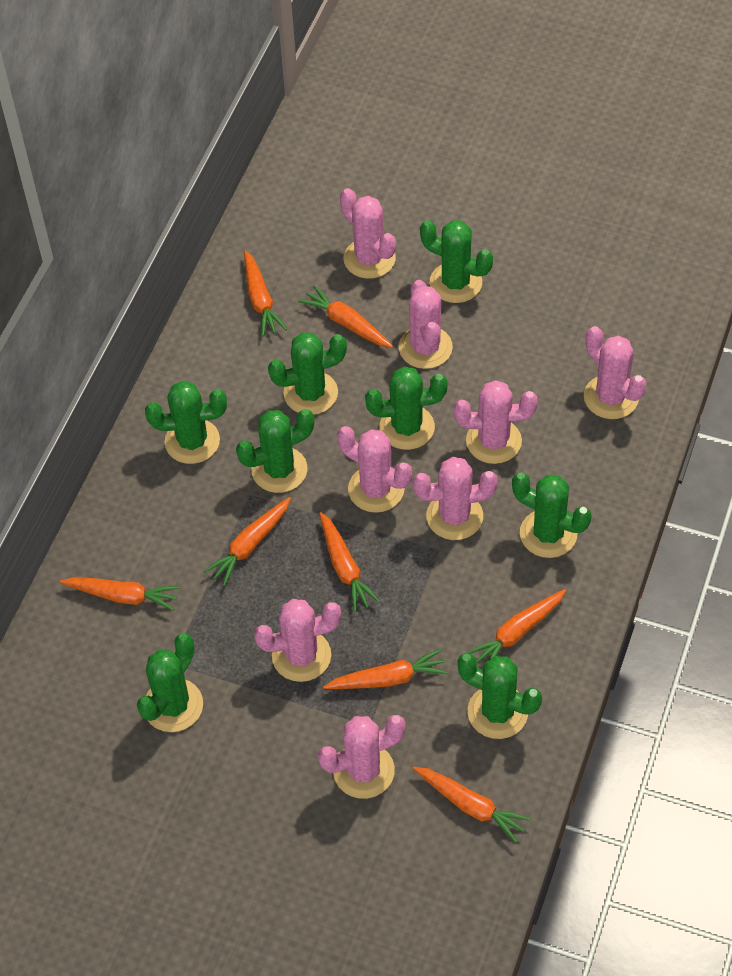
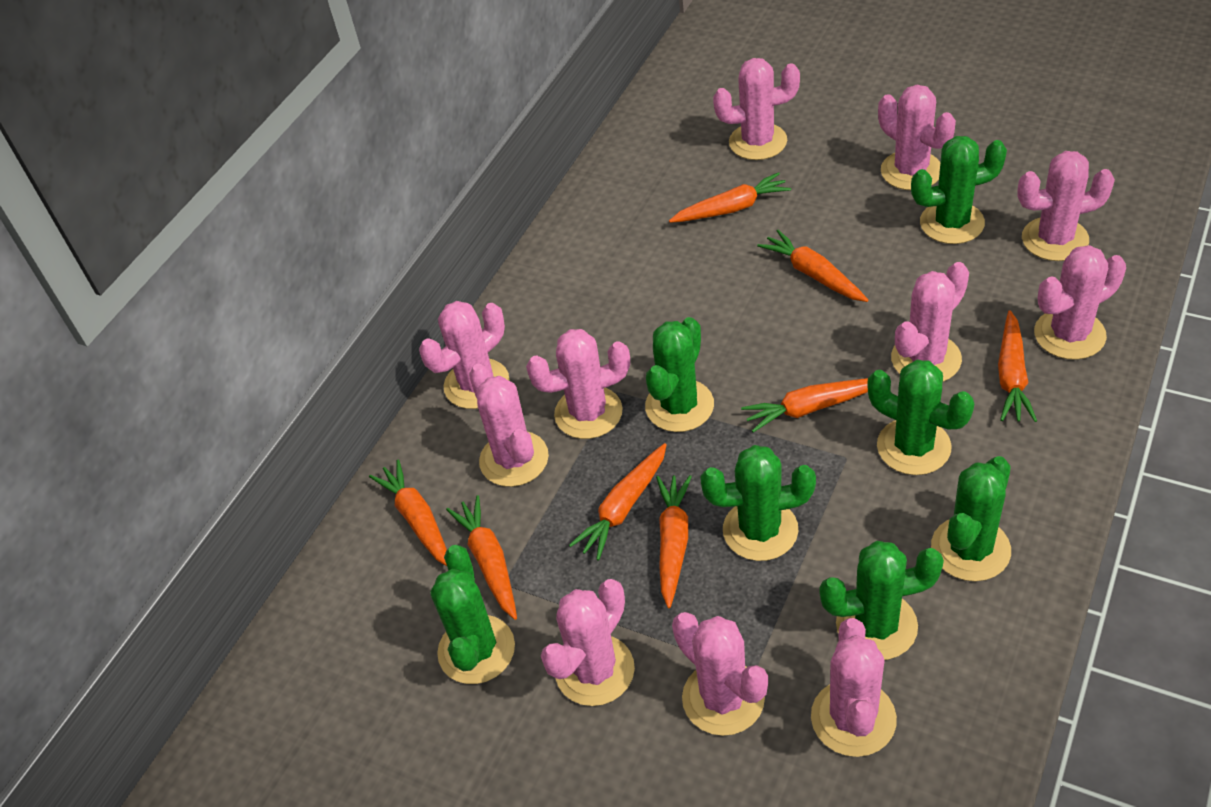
green cactus: 8 -> 7
pink cactus: 8 -> 11

